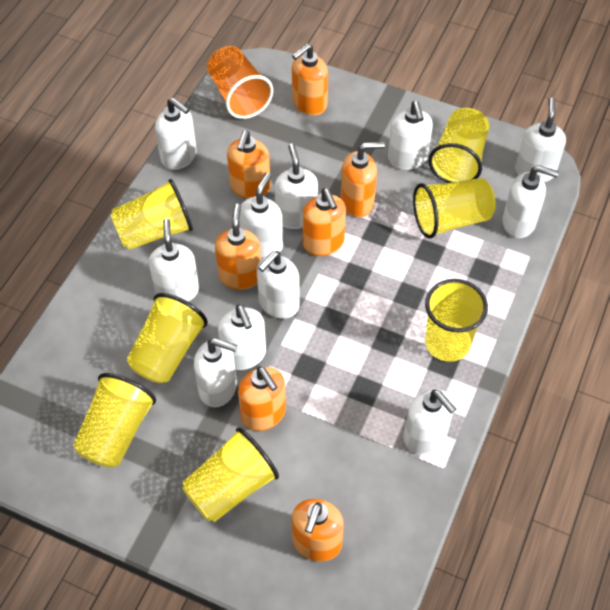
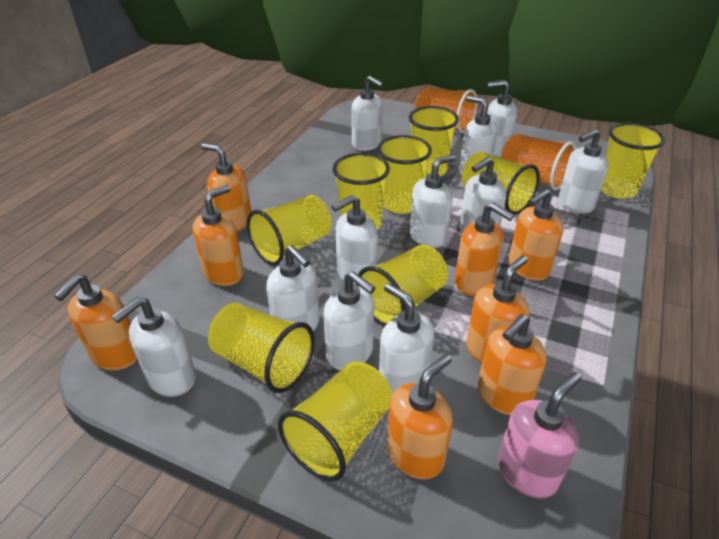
orange cup: 1 -> 2
orange soap dispenser: 7 -> 8
pink soap dispenser: 0 -> 1
yellow cup: 7 -> 9

